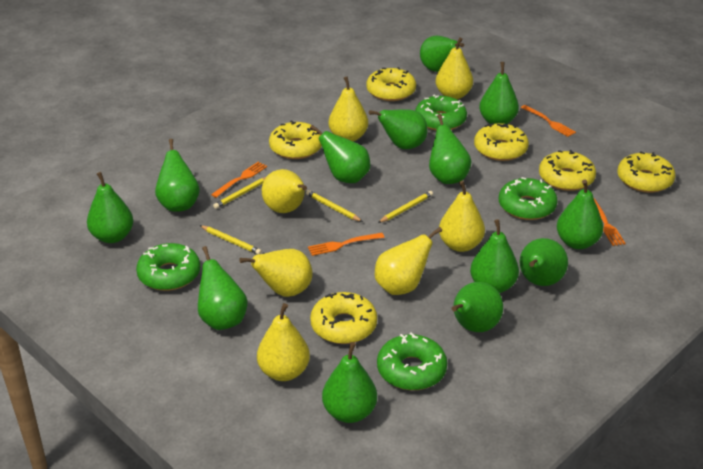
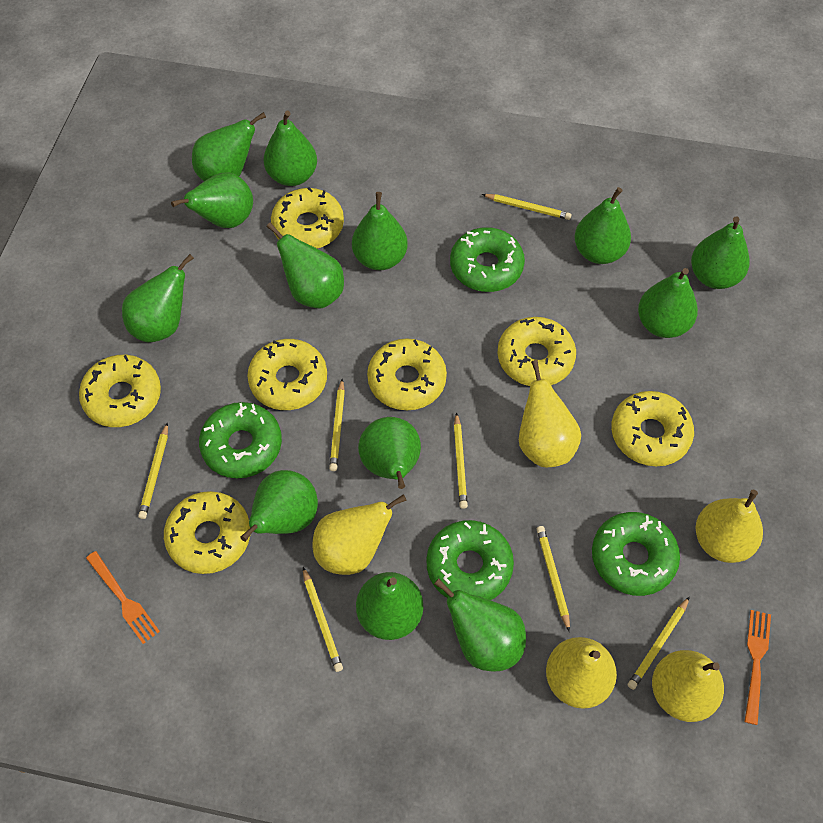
orange fork: 4 -> 2
yellow donut: 6 -> 7
yellow pear: 7 -> 5
yellow pencil: 4 -> 7

